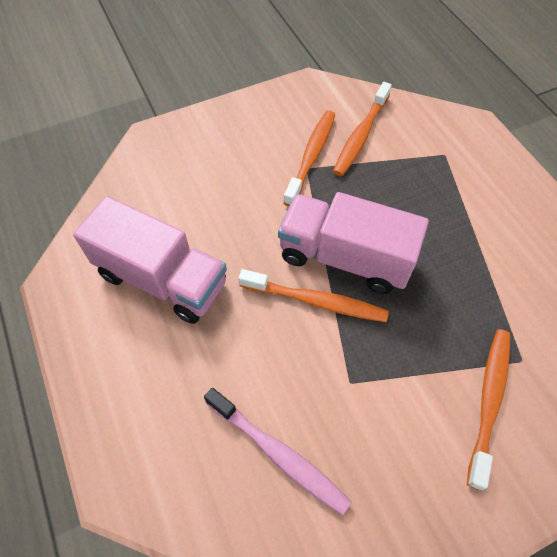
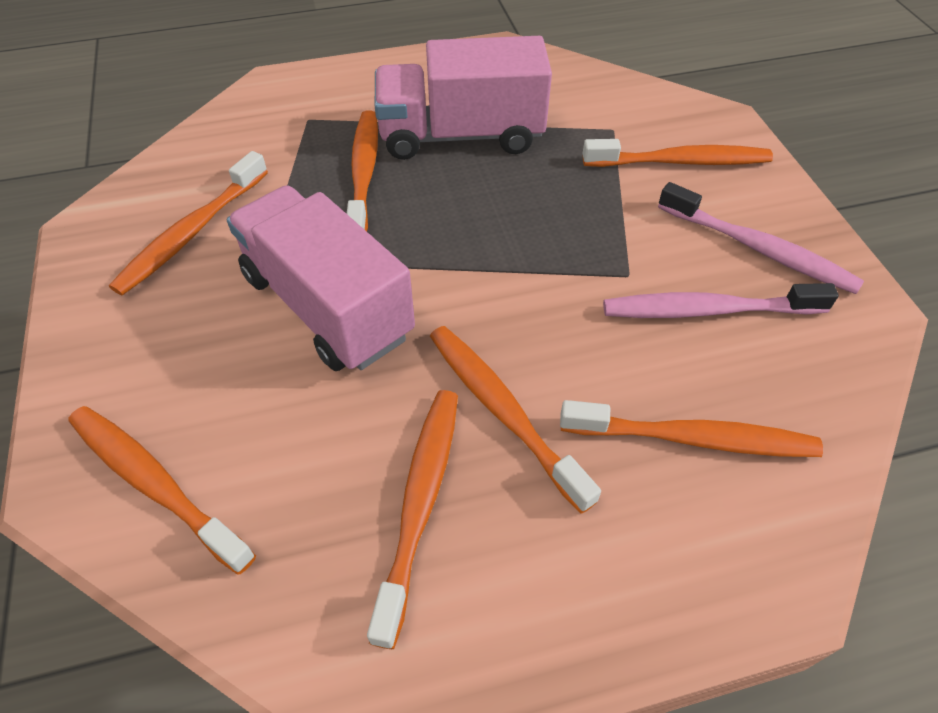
orange toothbrush: 4 -> 7
pink toothbrush: 1 -> 2

